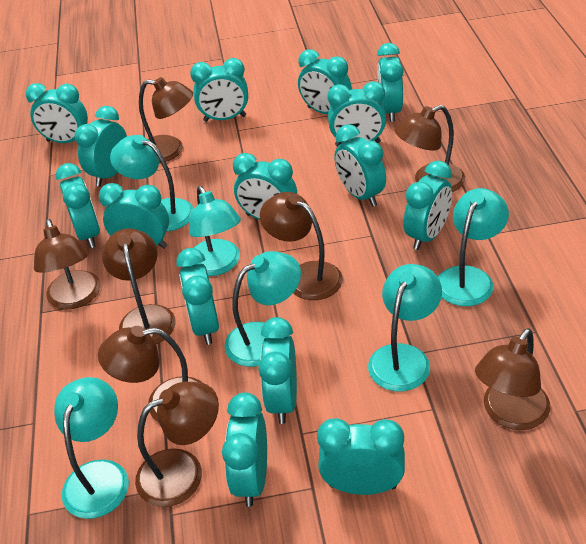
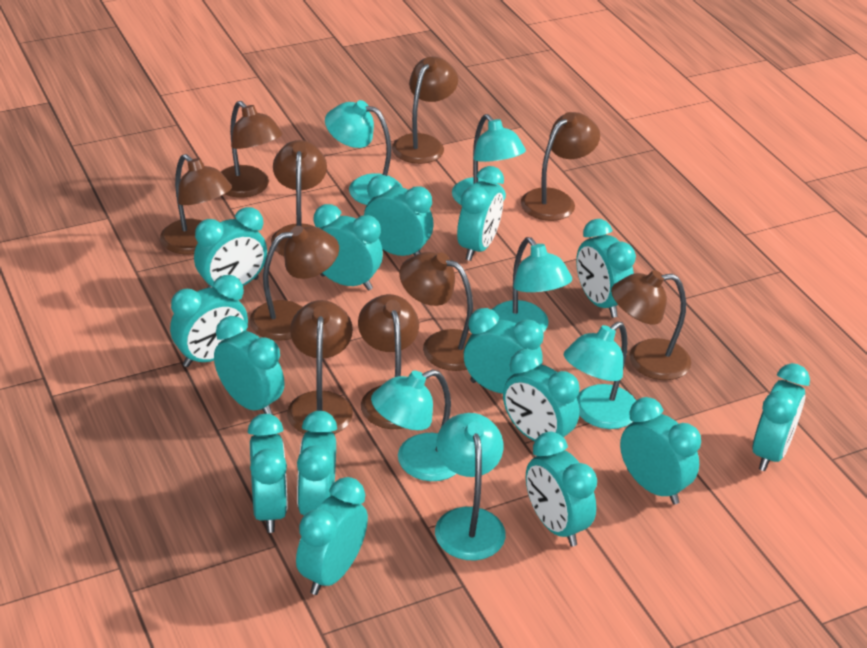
brown lamp: 8 -> 10

